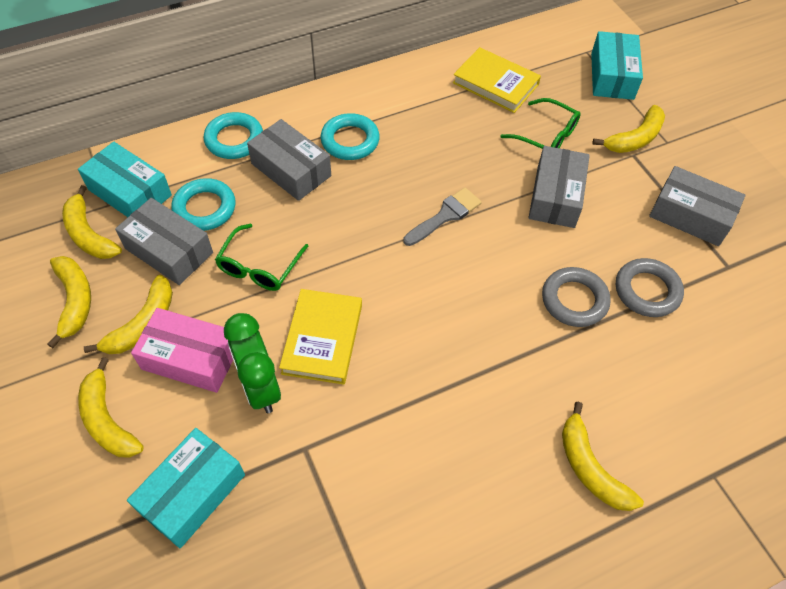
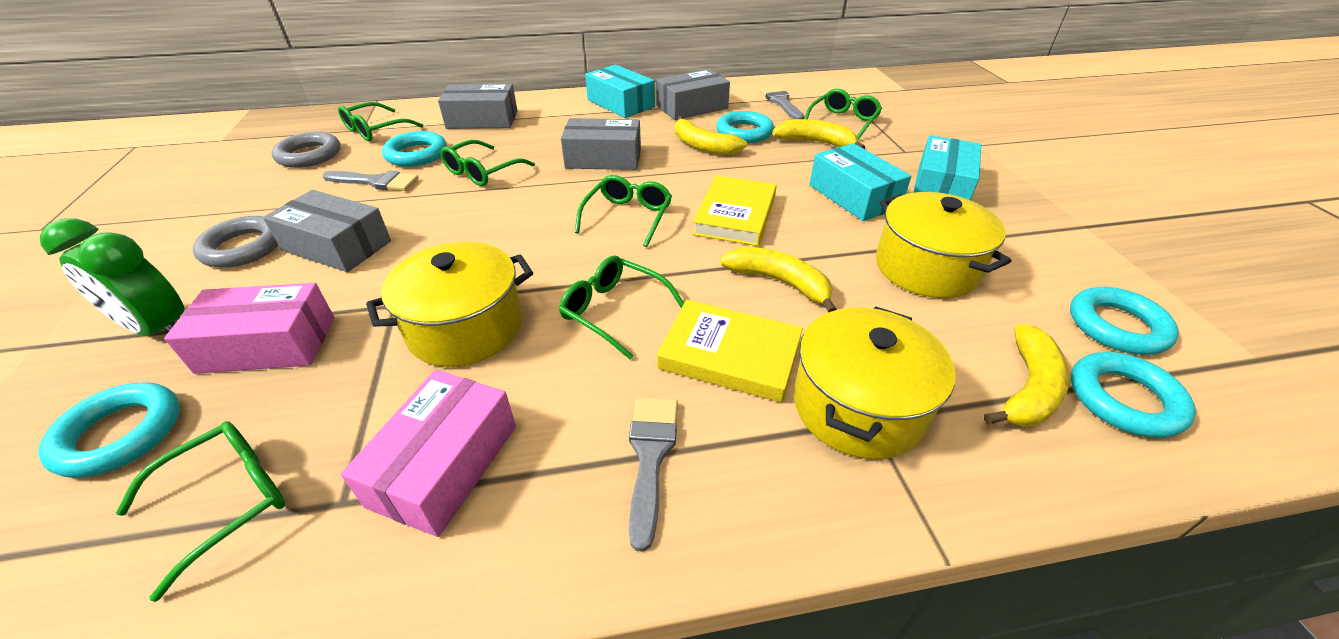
green glasses: 2 -> 6
grey brush: 1 -> 3
pink box: 1 -> 2
turquoise ring: 3 -> 5
yellow banana: 6 -> 4
yellow pot: 0 -> 3

